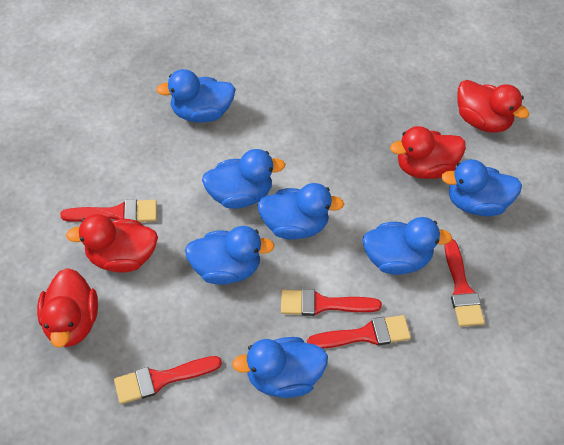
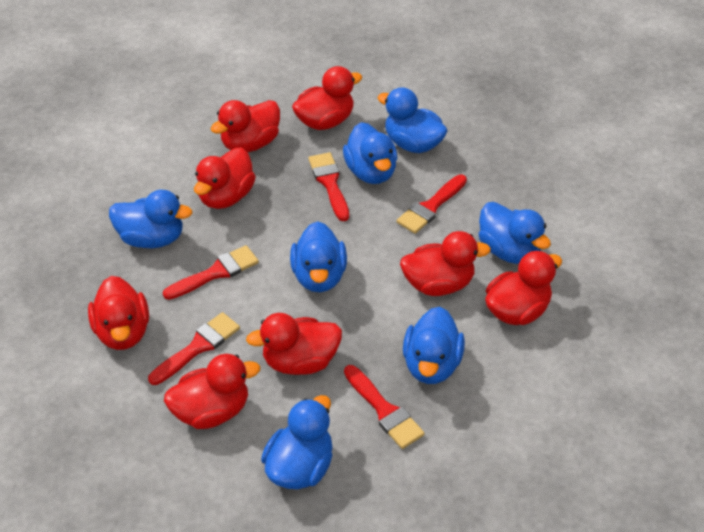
red duck: 4 -> 8

